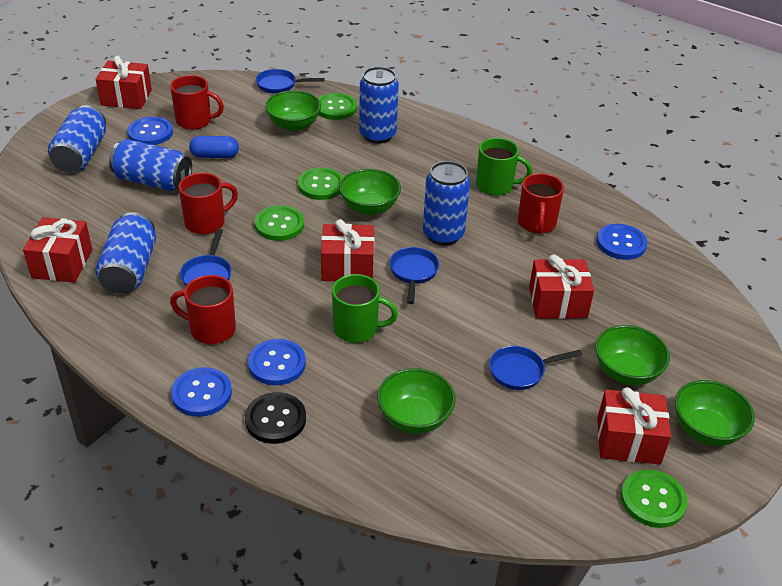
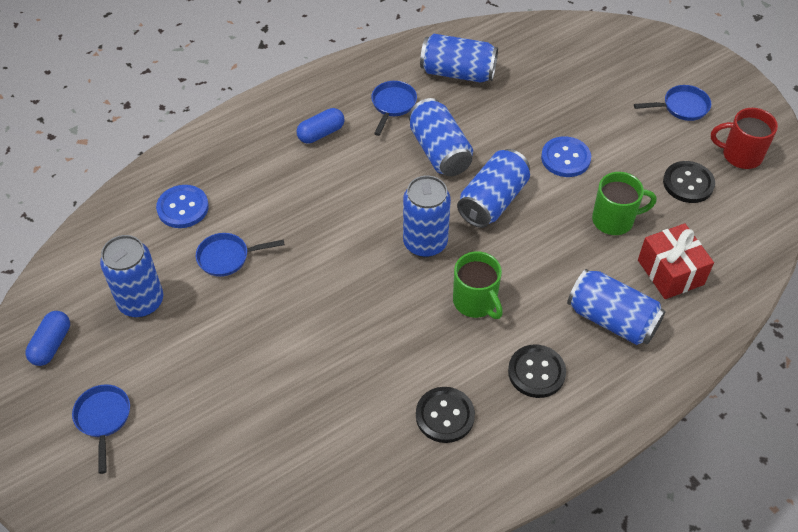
black button: 1 -> 3
blue button: 4 -> 2
blue can: 5 -> 6
blue capsule: 1 -> 2
green bowl: 5 -> 0
green button: 4 -> 0
red gift: 5 -> 1
red mug: 4 -> 1

